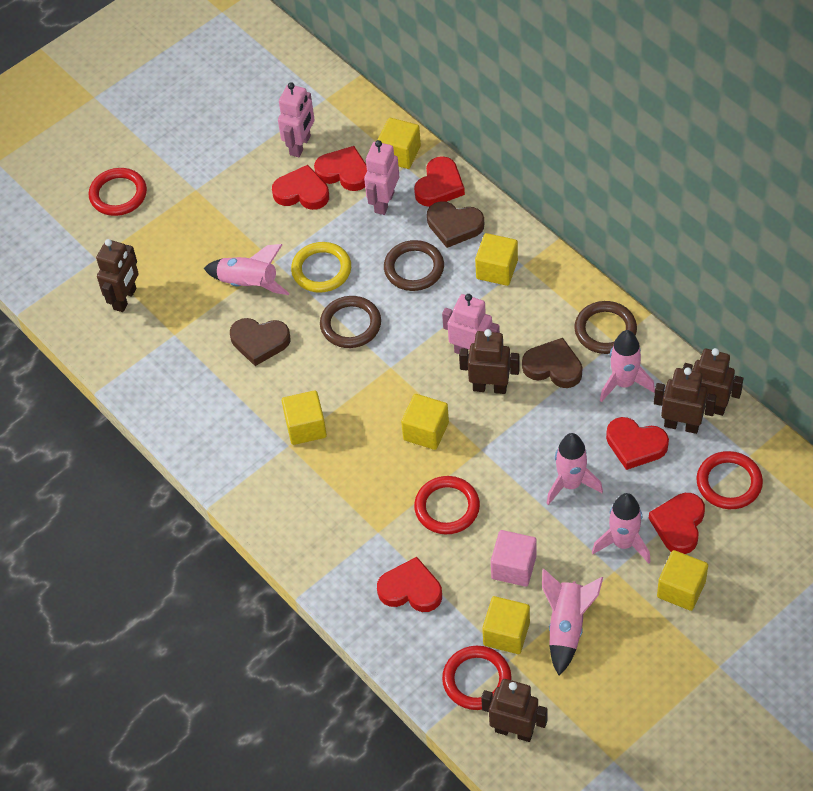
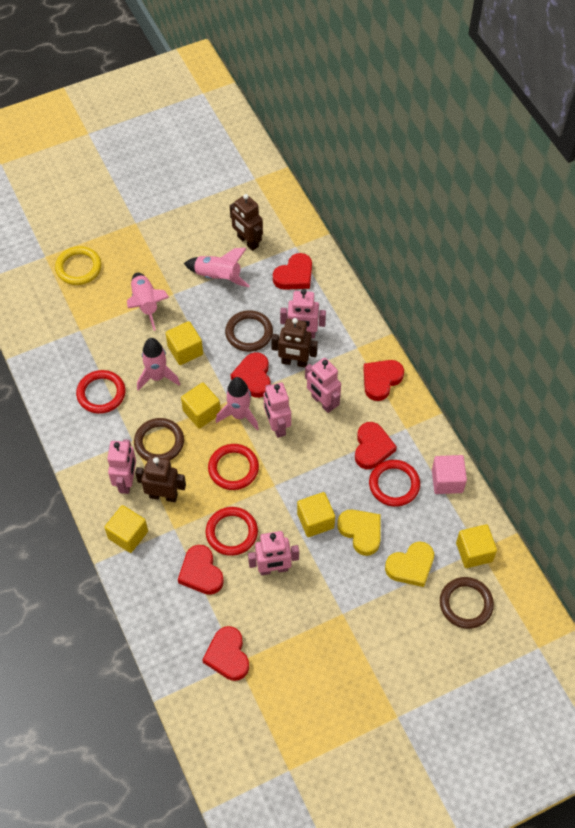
brown heart: 3 -> 0
brown robot: 5 -> 3
pink robot: 3 -> 5
pink rocket: 5 -> 4
yellow cube: 6 -> 5
yellow heart: 0 -> 2

